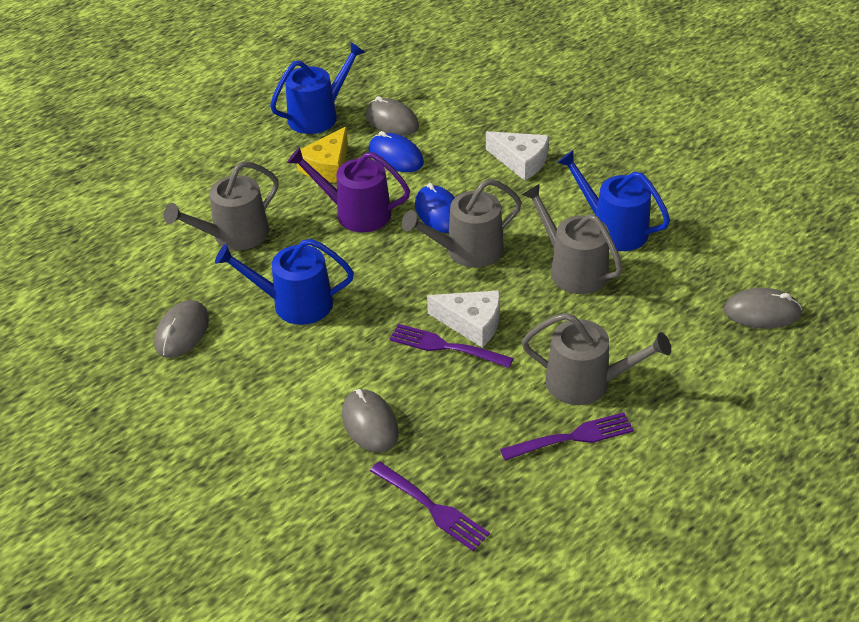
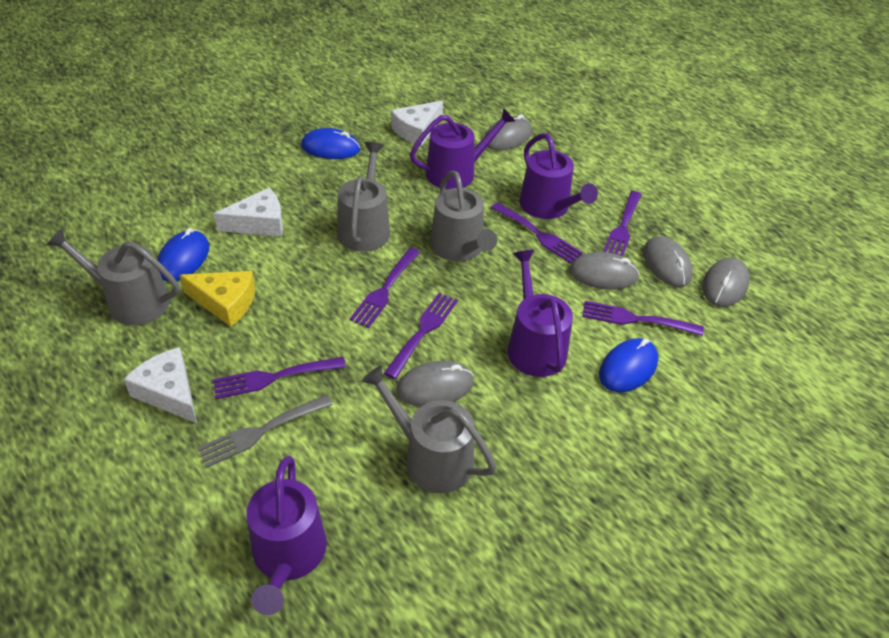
blue mouse: 2 -> 3
blue watering can: 3 -> 0
grey fork: 0 -> 1
grey mouse: 4 -> 5
purple fork: 3 -> 6
purple watering can: 1 -> 4
white cheese: 2 -> 3

